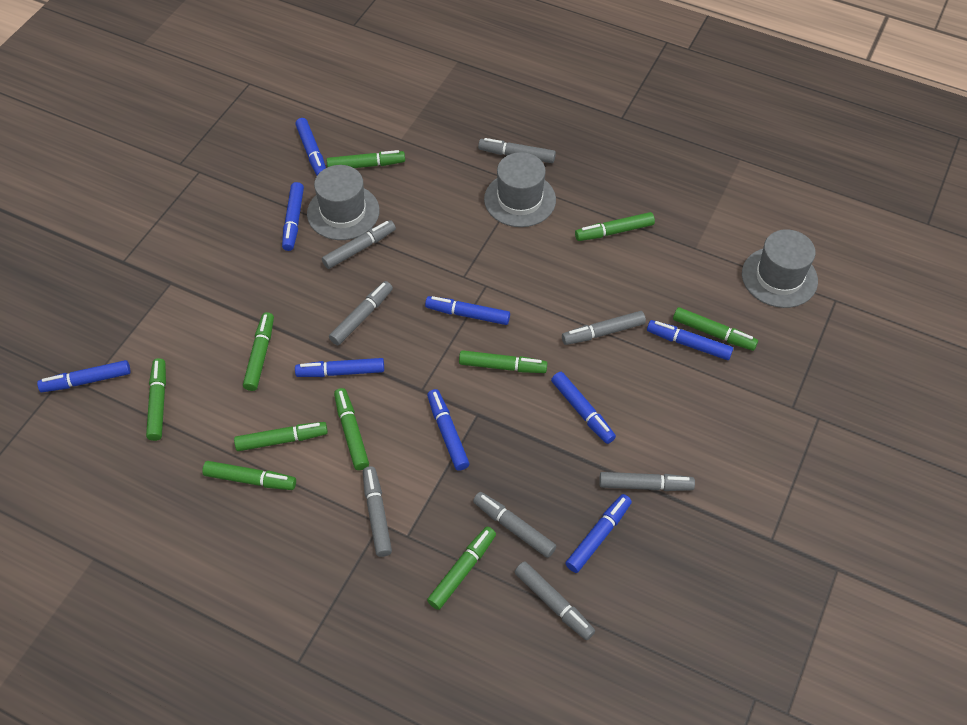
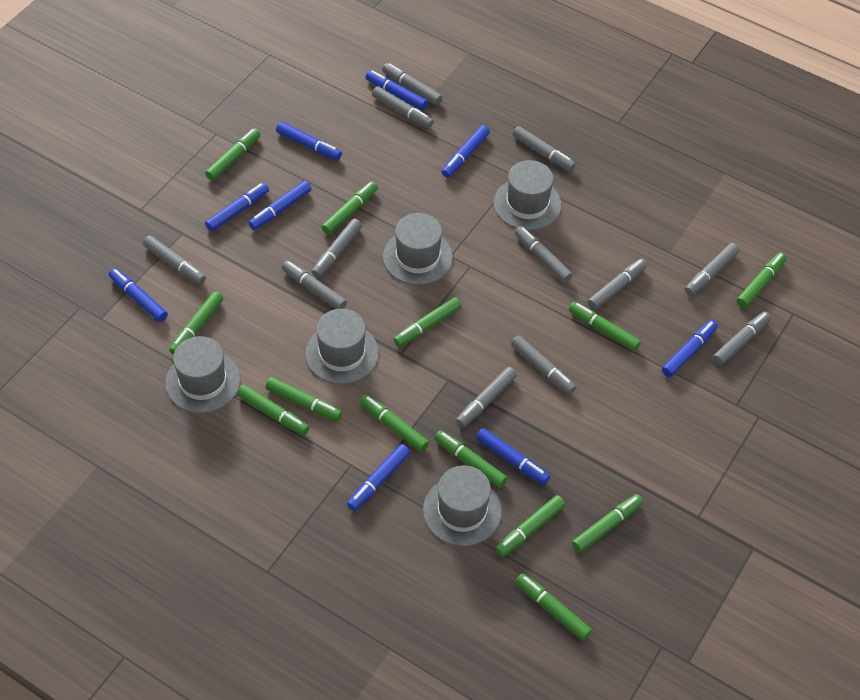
green marker: 10 -> 13
grey hat: 3 -> 5
grey marker: 8 -> 12

